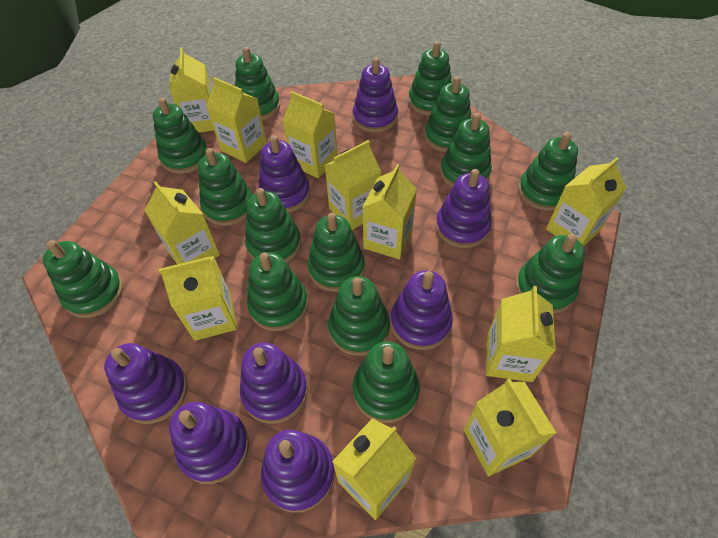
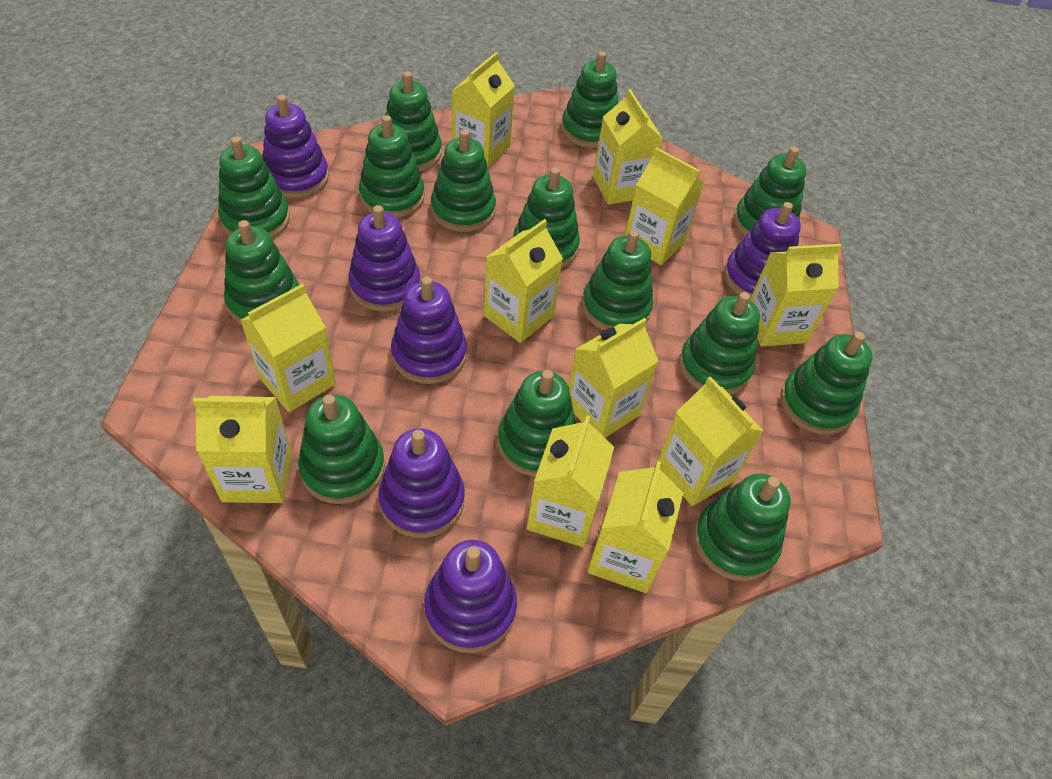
purple stacking toy: 8 -> 6

